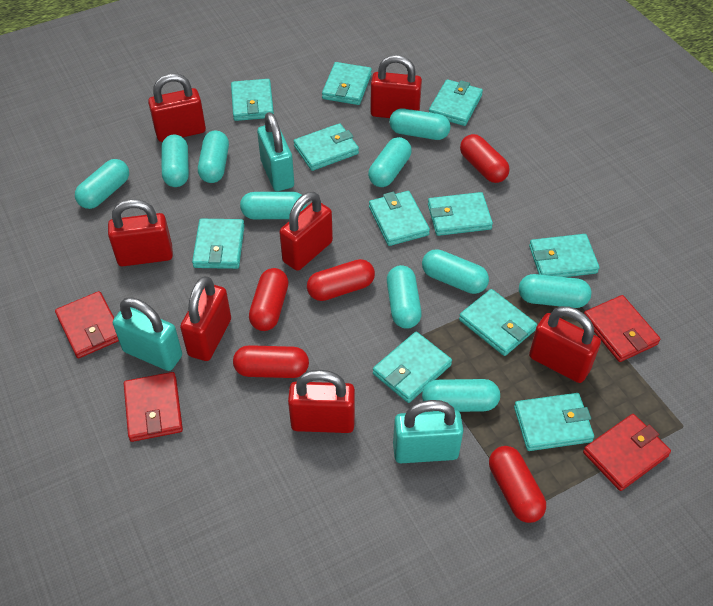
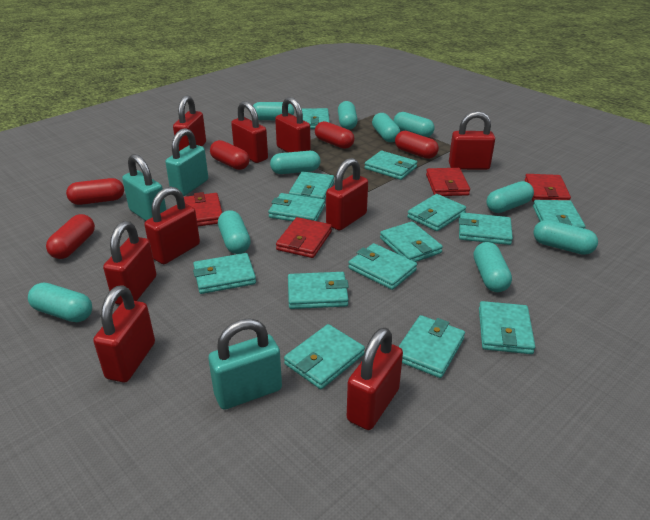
red padlock: 7 -> 9
turquoise wallet: 11 -> 14

